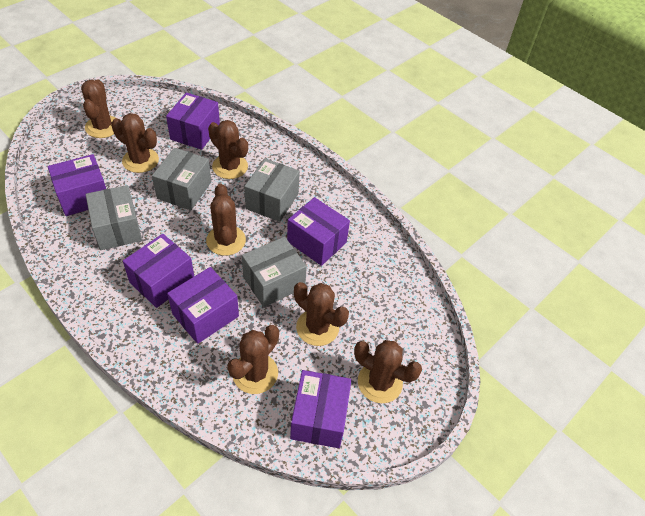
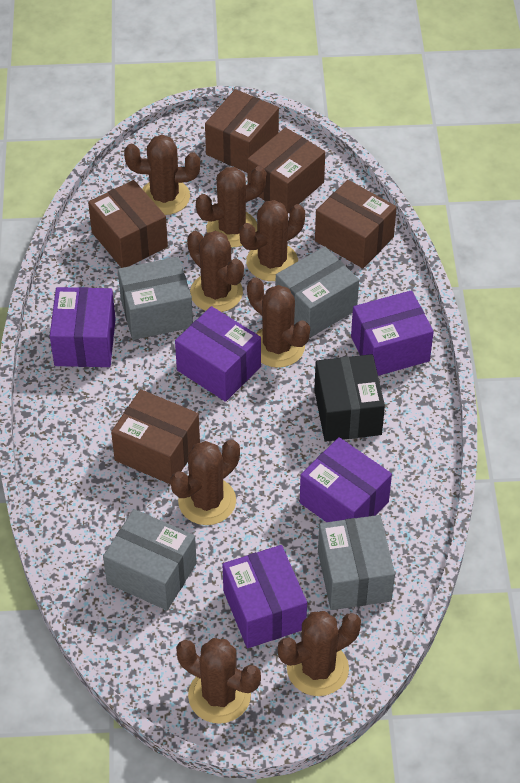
black box: 0 -> 1
brown box: 0 -> 5
brown cactus: 7 -> 8
purple box: 6 -> 5

